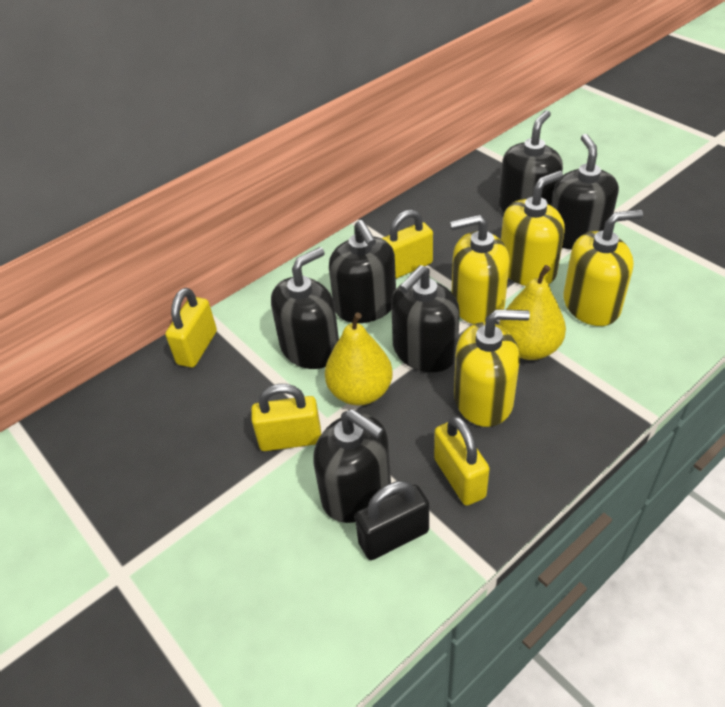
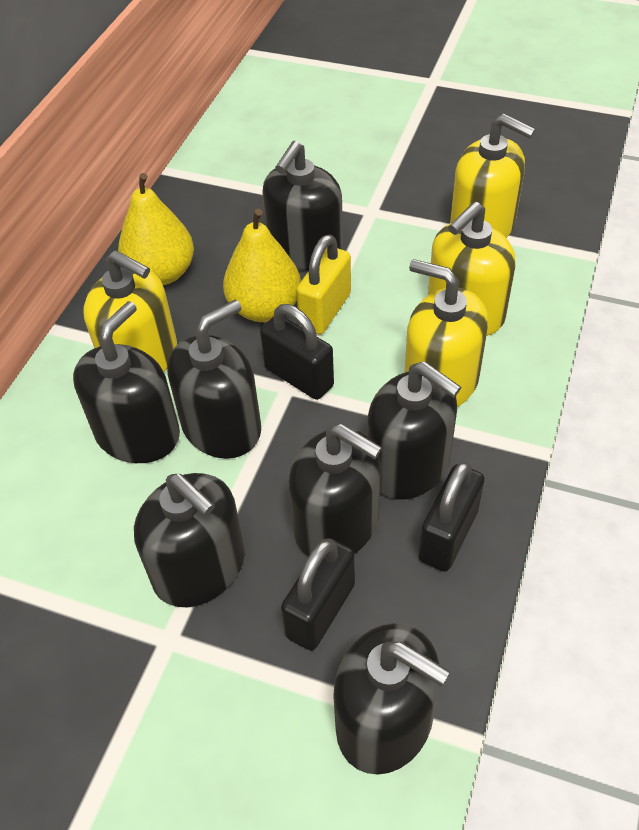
black padlock: 1 -> 3
black soap dispenser: 6 -> 7
yellow padlock: 4 -> 1

